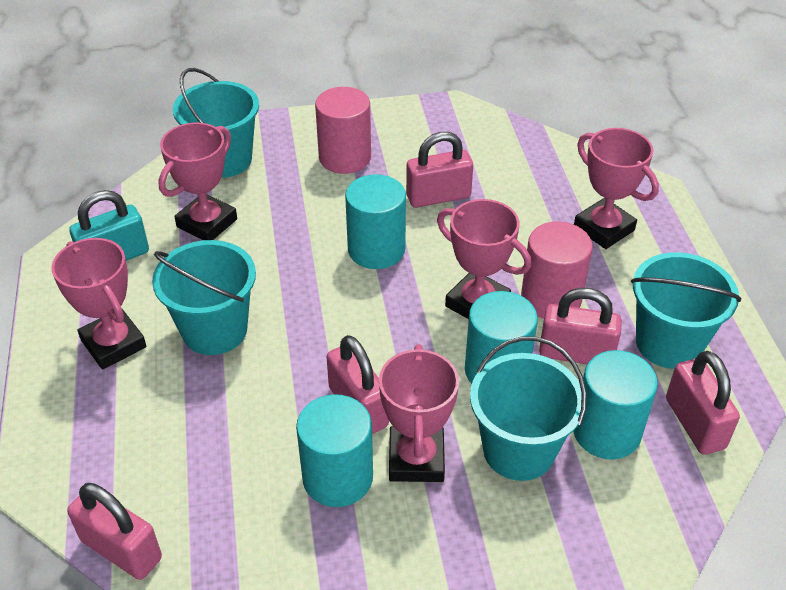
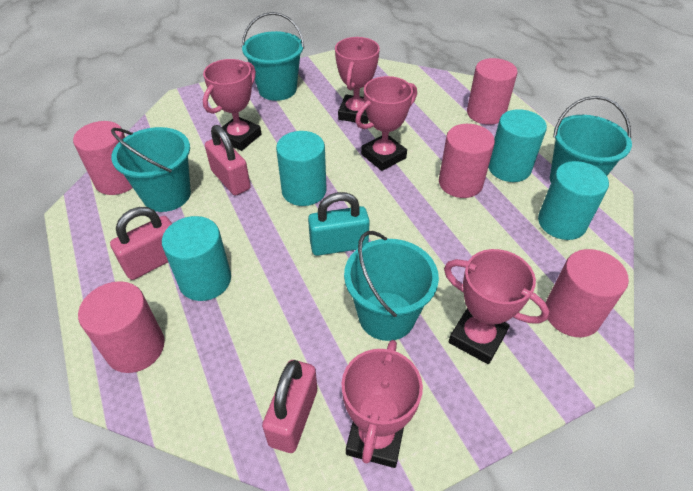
pink cylinder: 2 -> 5
pink padlock: 5 -> 3

